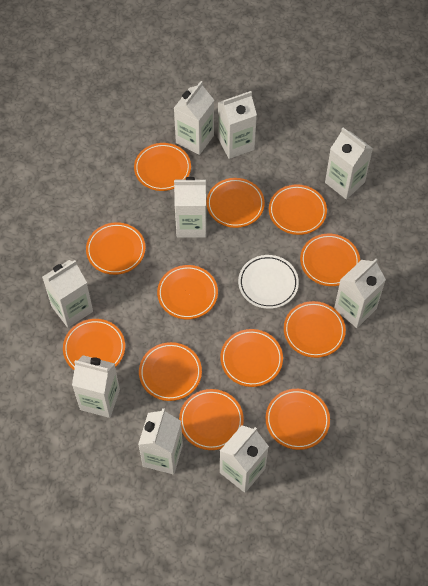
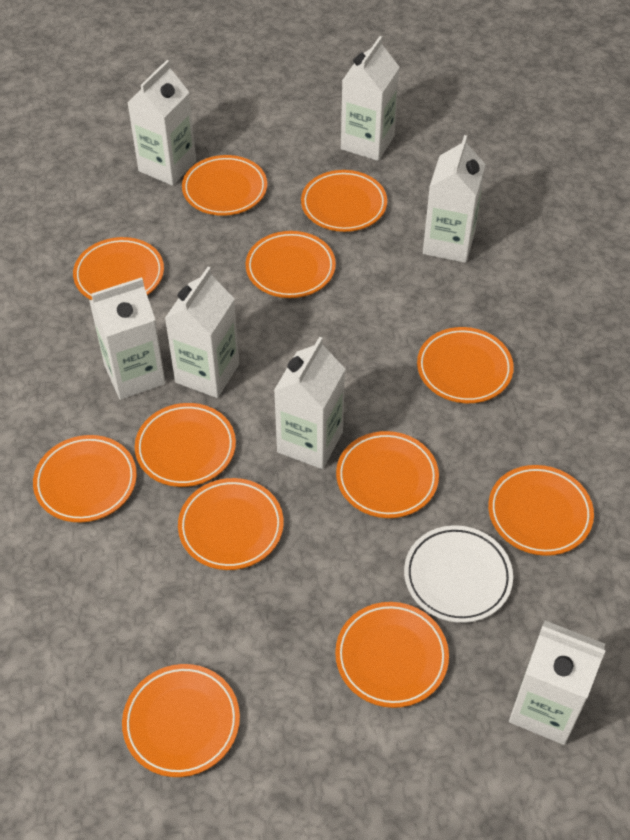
white carton: 9 -> 7

